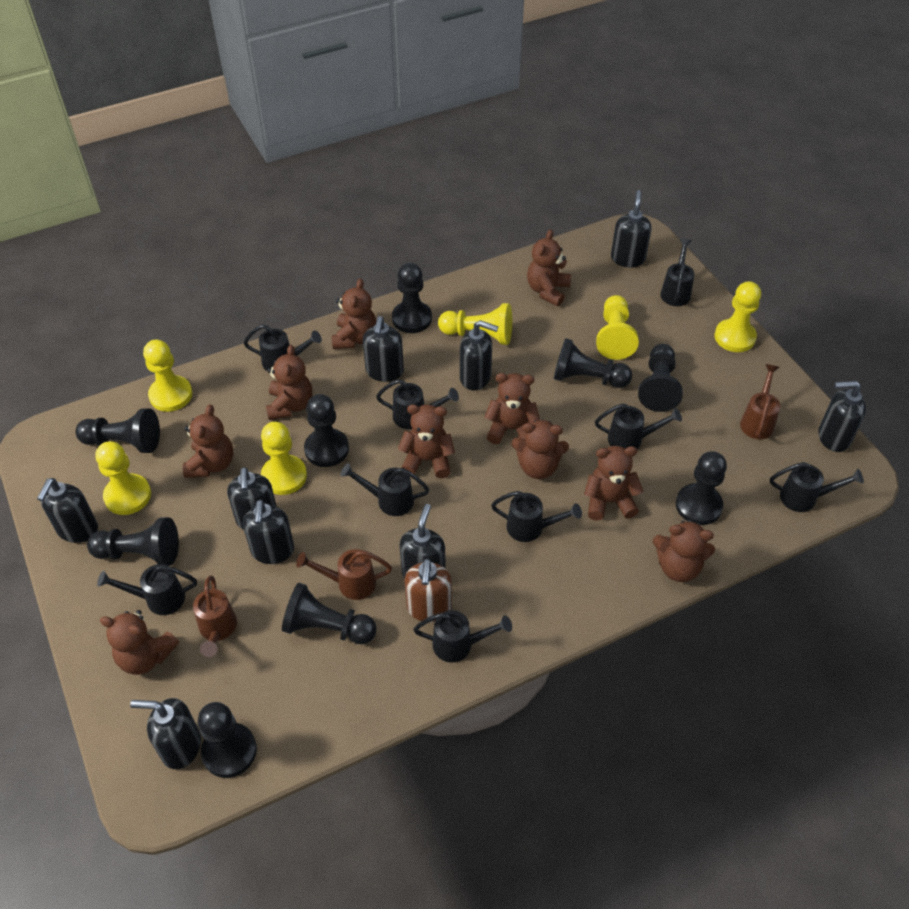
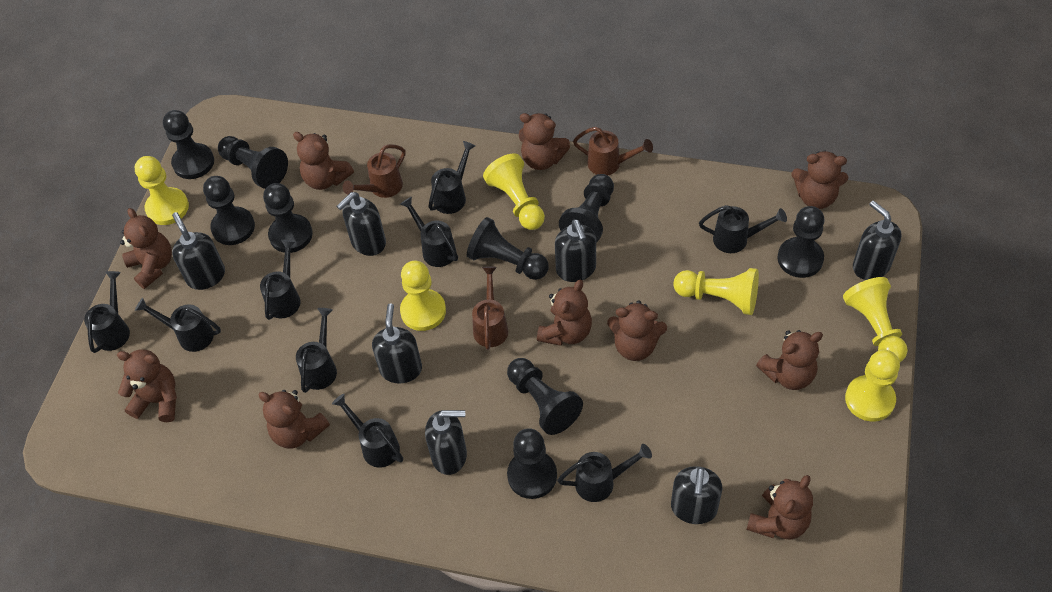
black soap dispenser: 9 -> 7
brown soap dispenser: 1 -> 0

